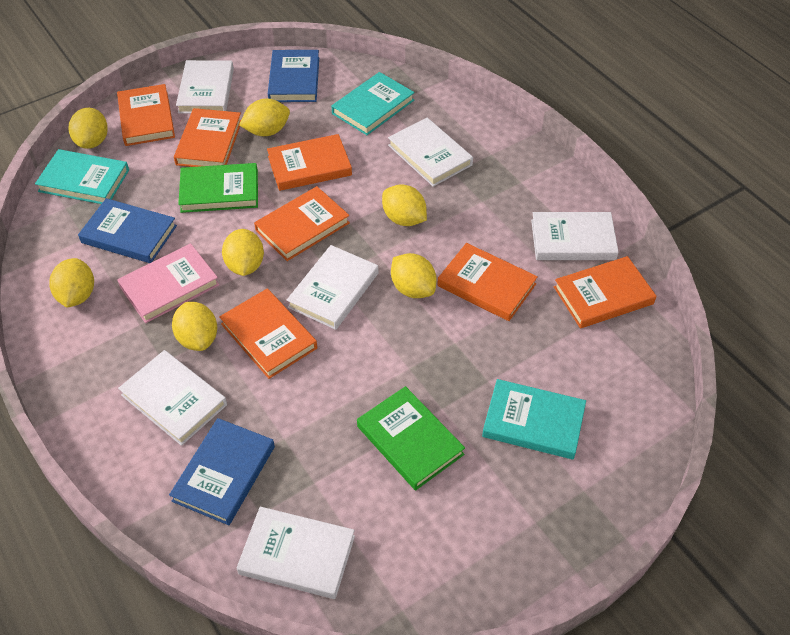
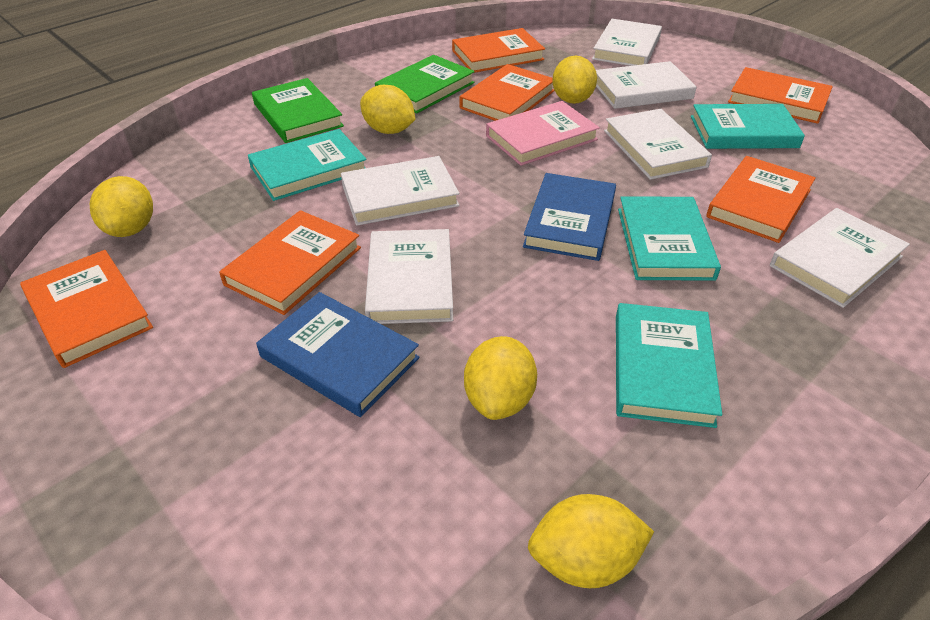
blue book: 3 -> 2
orange book: 7 -> 6
turquoise book: 3 -> 4
yellow lemon: 7 -> 5

